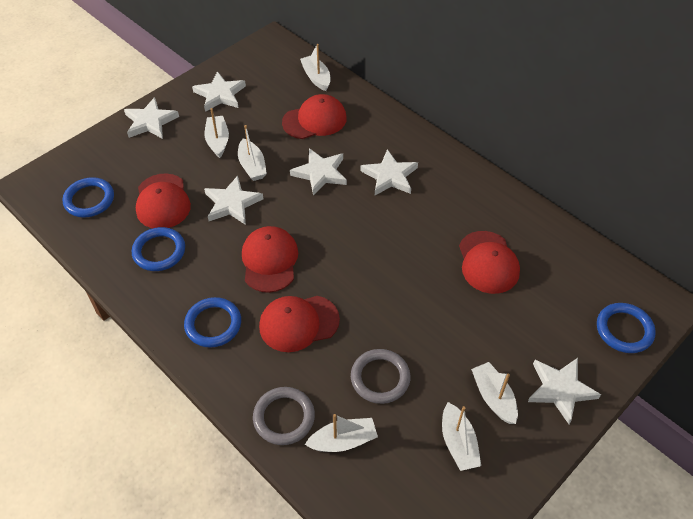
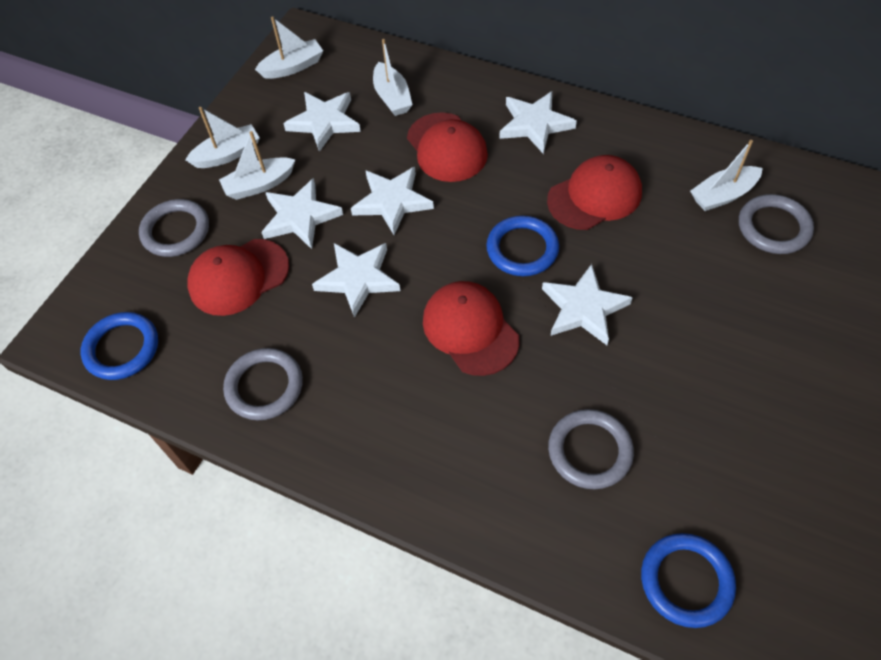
blue ring: 4 -> 3
grey ring: 2 -> 4
red cap: 5 -> 4
white boat: 6 -> 5

